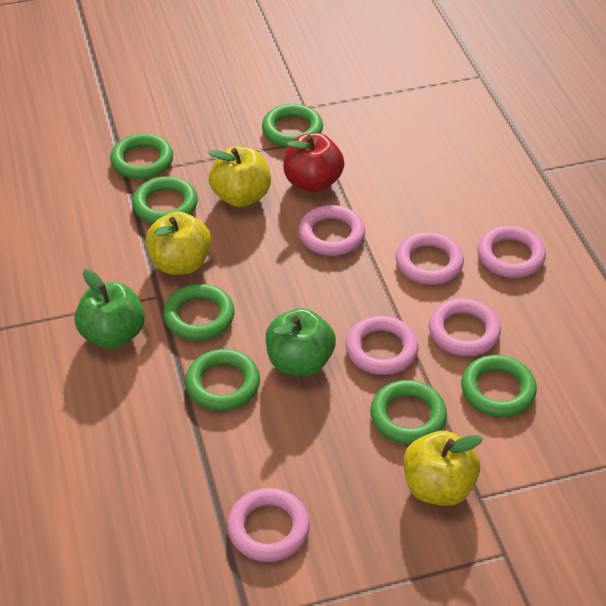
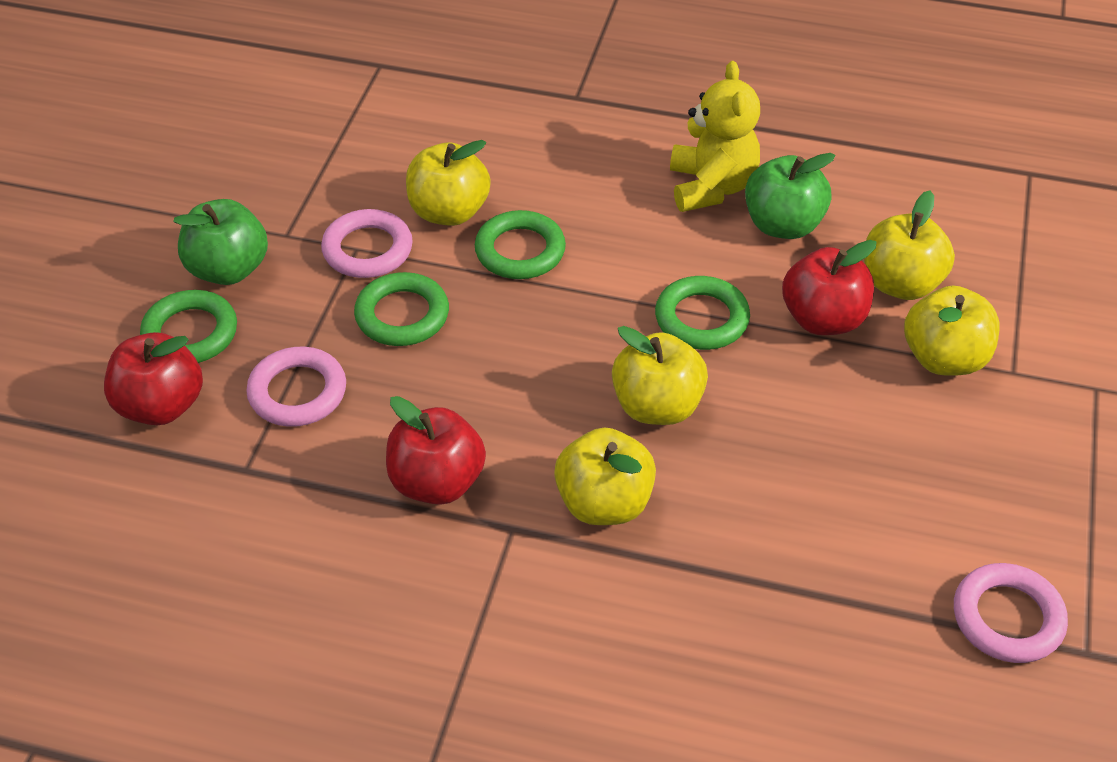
green ring: 7 -> 4
pink ring: 6 -> 3
red apple: 1 -> 3
yellow apple: 3 -> 5
yellow teddy bear: 0 -> 1

